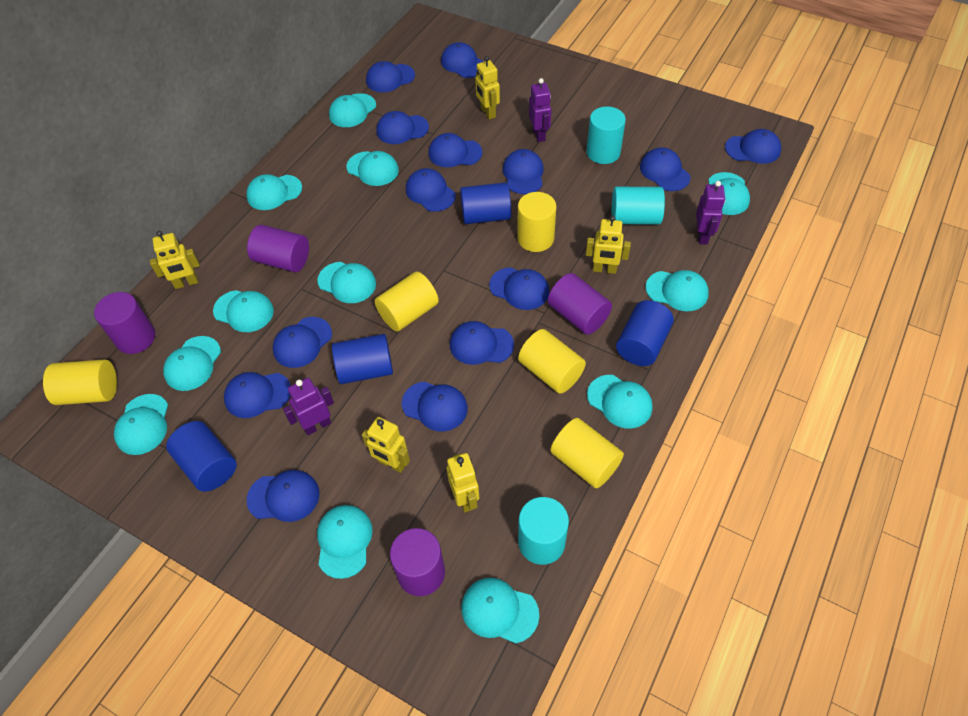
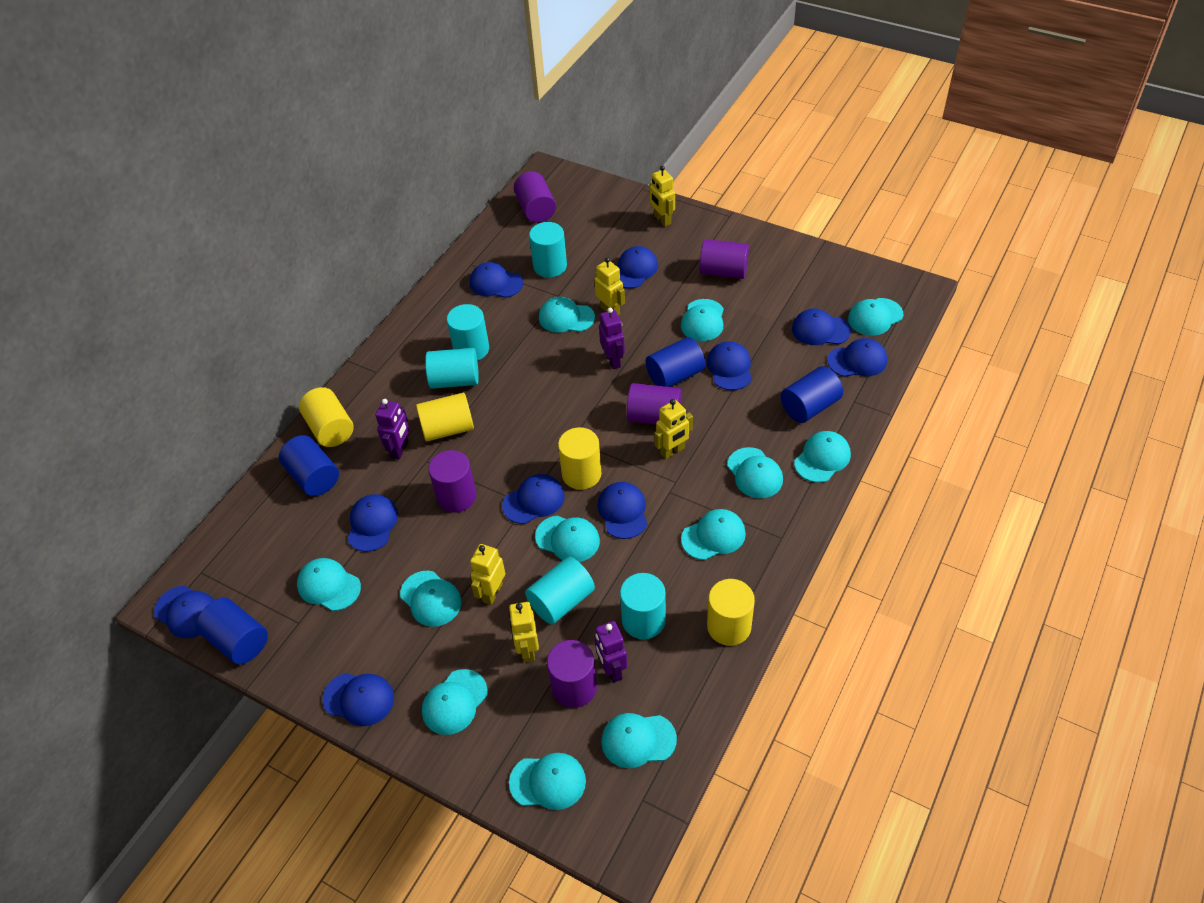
blue cap: 14 -> 10
purple cylinder: 4 -> 5
turquoise cylinder: 3 -> 5
yellow cylinder: 5 -> 4

